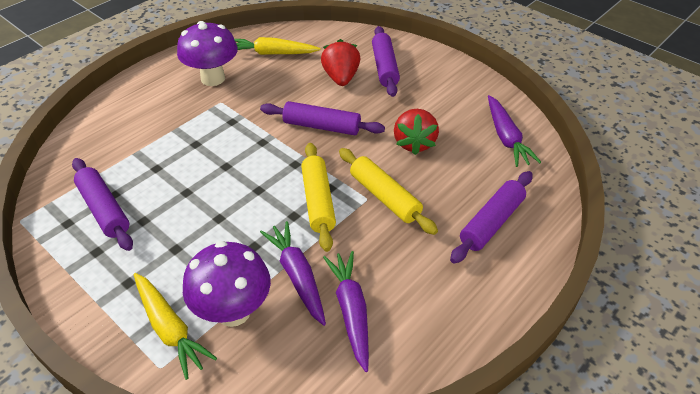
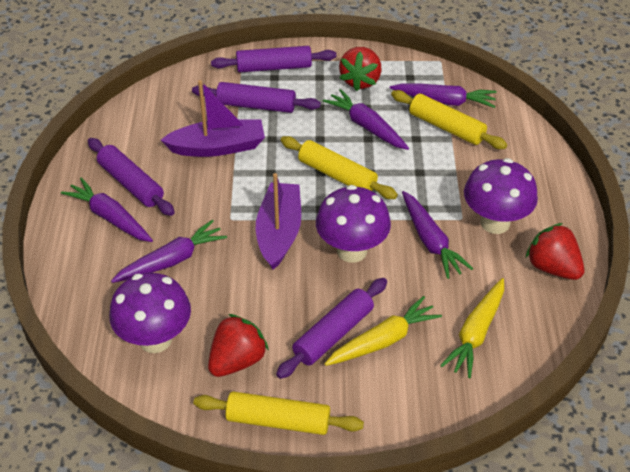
purple boat: 0 -> 2
purple carrot: 3 -> 5
purple mushroom: 2 -> 3
red strawberry: 2 -> 3
yellow rolling pin: 2 -> 3

